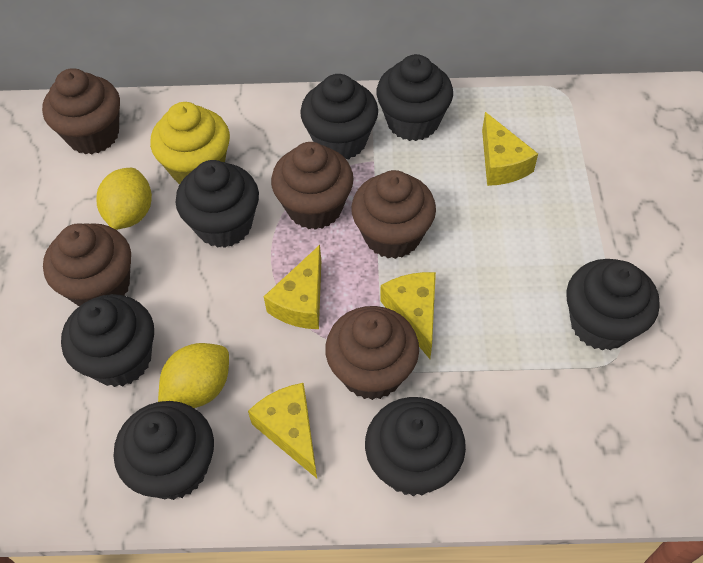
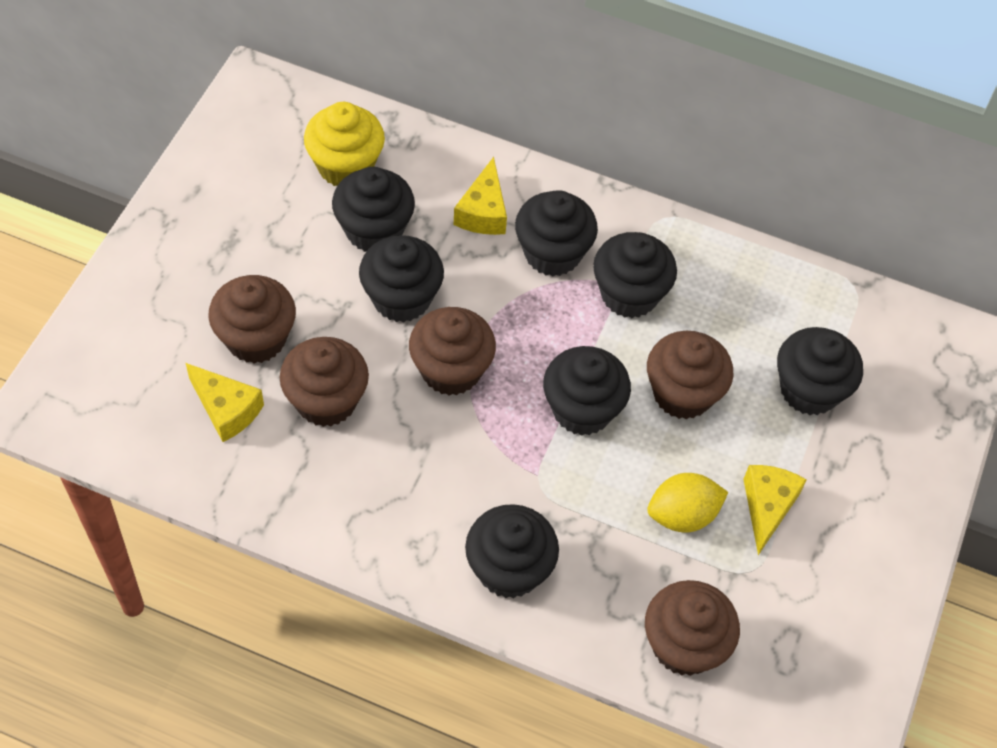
yellow cheese: 4 -> 3
yellow lemon: 2 -> 1

